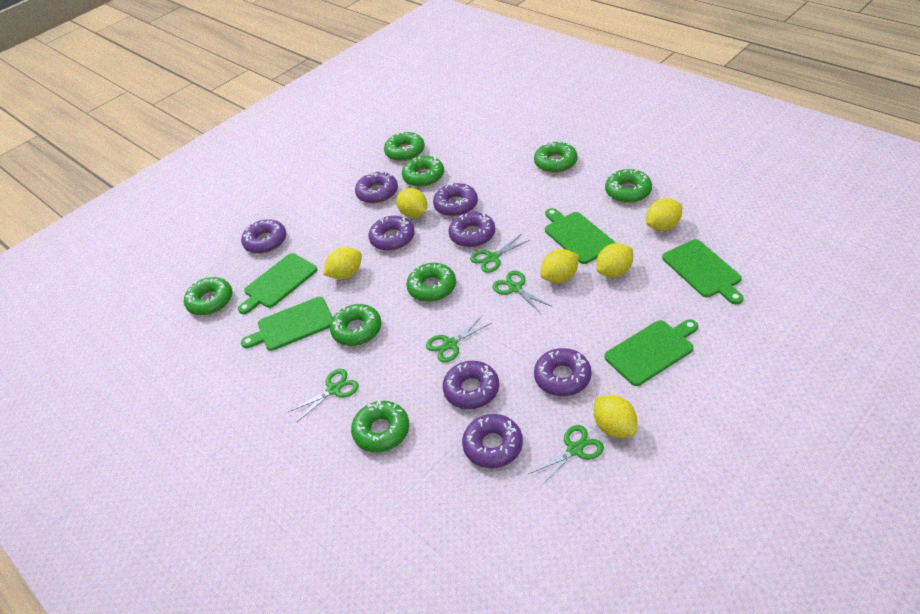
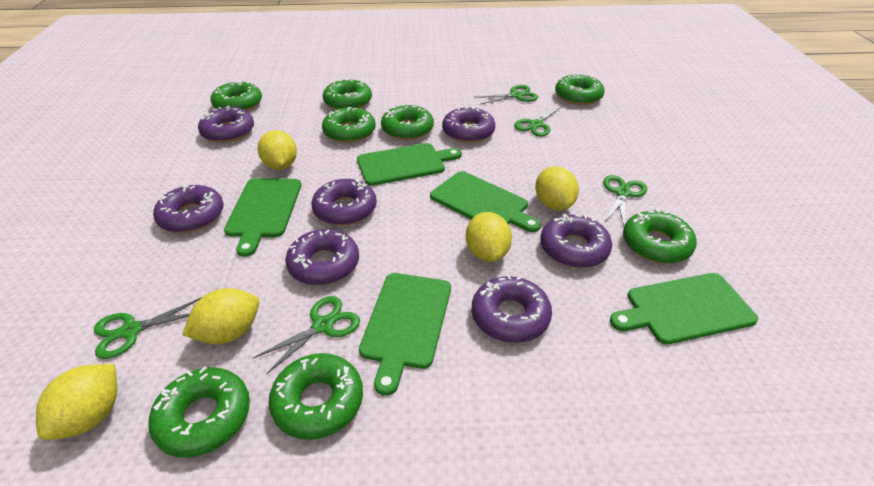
purple donut: 8 -> 7
yellow lemon: 6 -> 5

